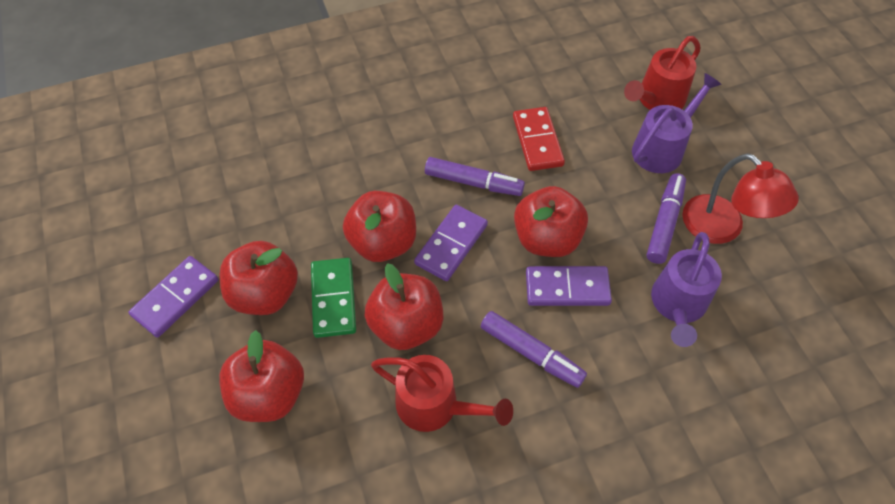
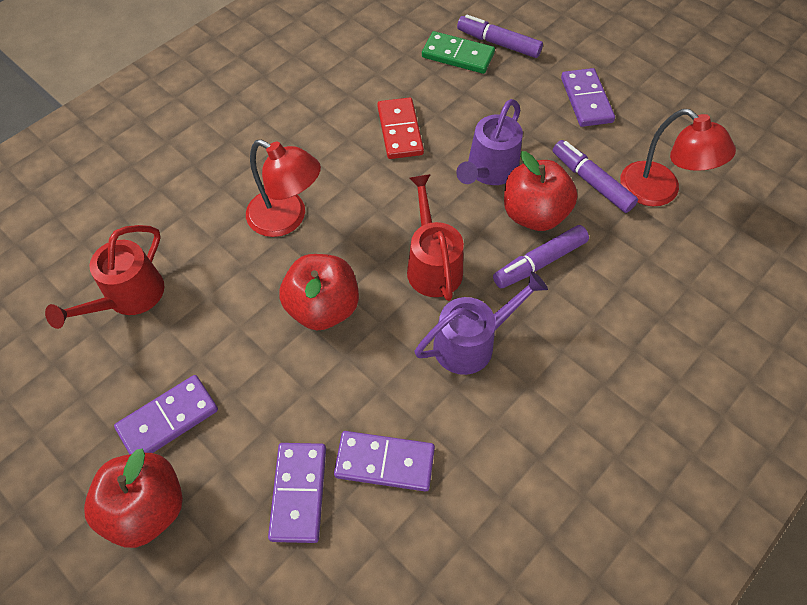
purple domino: 3 -> 4
red apple: 5 -> 3
red lamp: 1 -> 2

